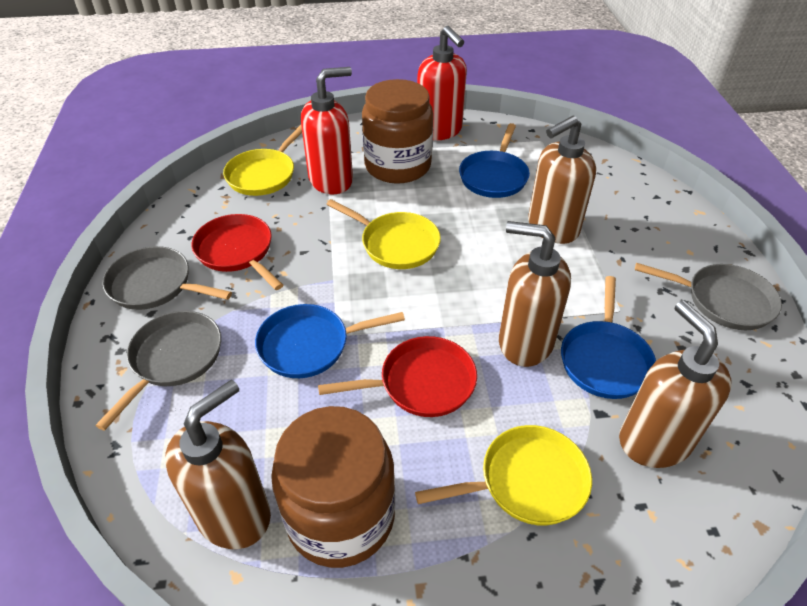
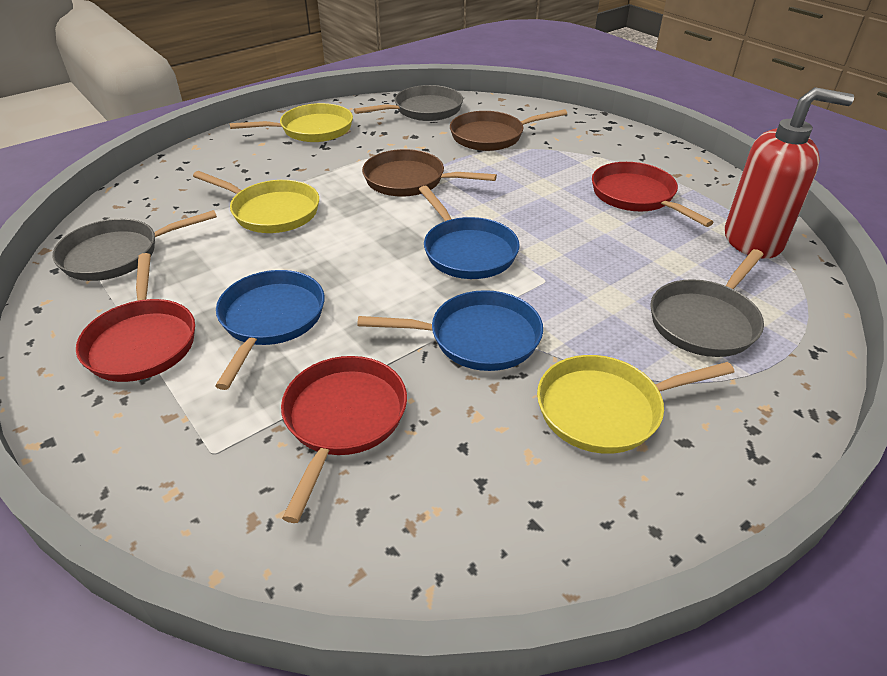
brown jar: 2 -> 0
brown pan: 0 -> 2
brown soap dispenser: 4 -> 0
red pan: 2 -> 3
red soap dispenser: 2 -> 1

